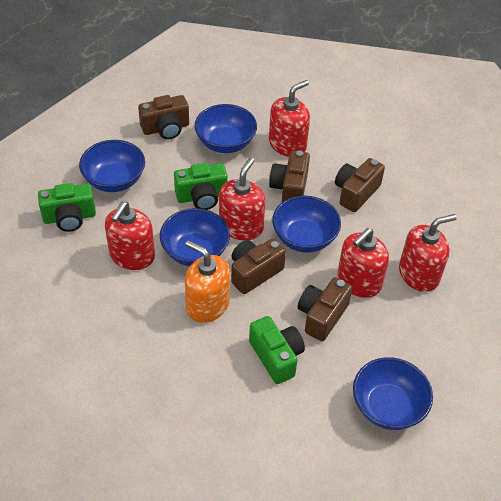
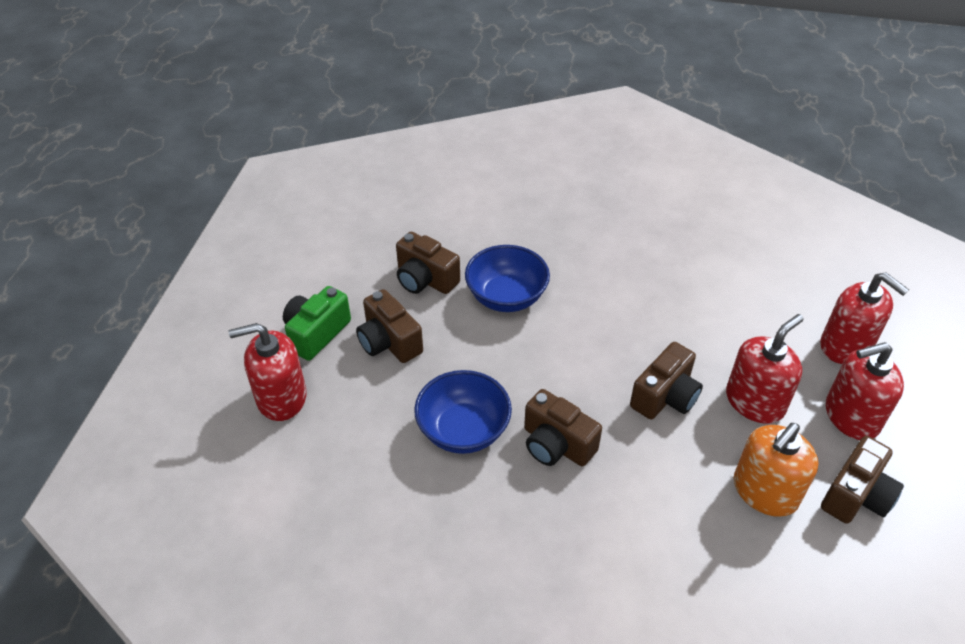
blue bowl: 5 -> 2
green camera: 3 -> 1
red soap dispenser: 5 -> 4

